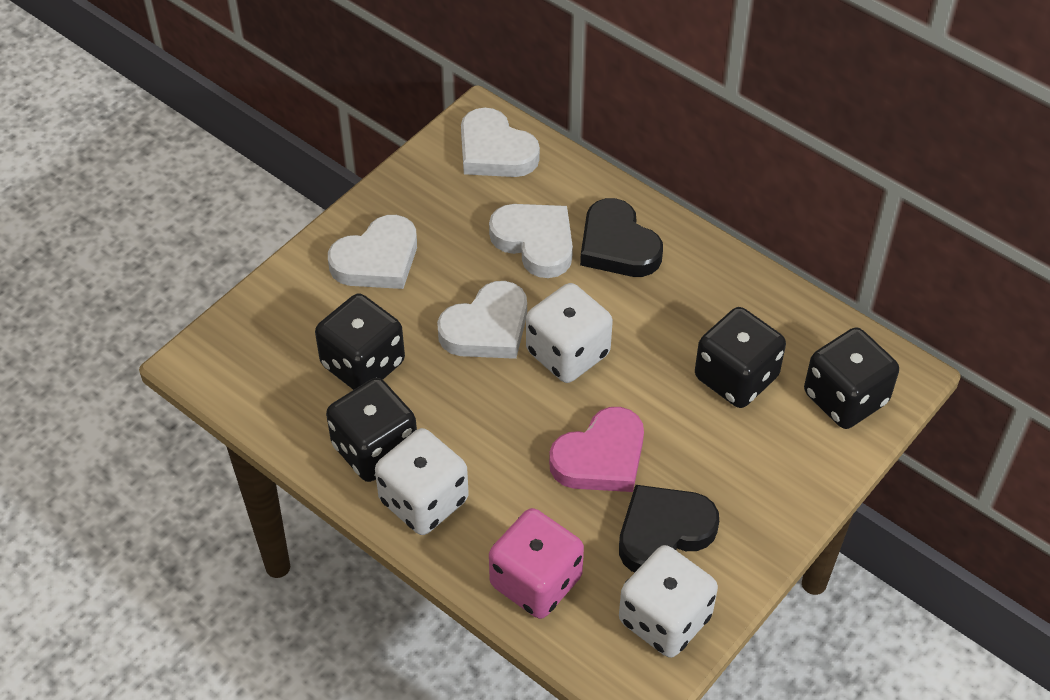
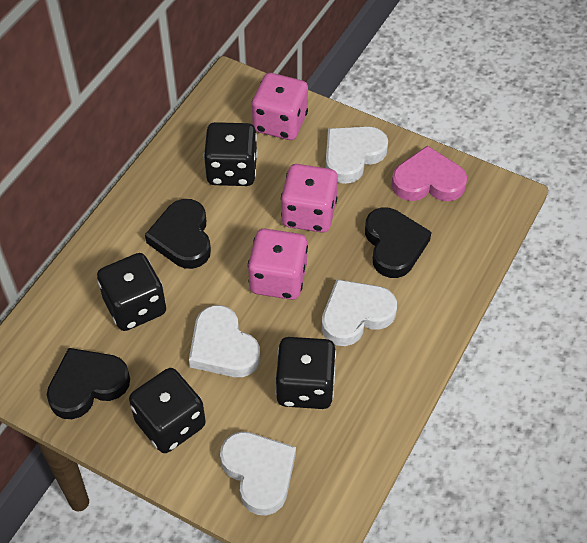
black heart: 2 -> 3
pink dice: 1 -> 3
white dice: 3 -> 0

